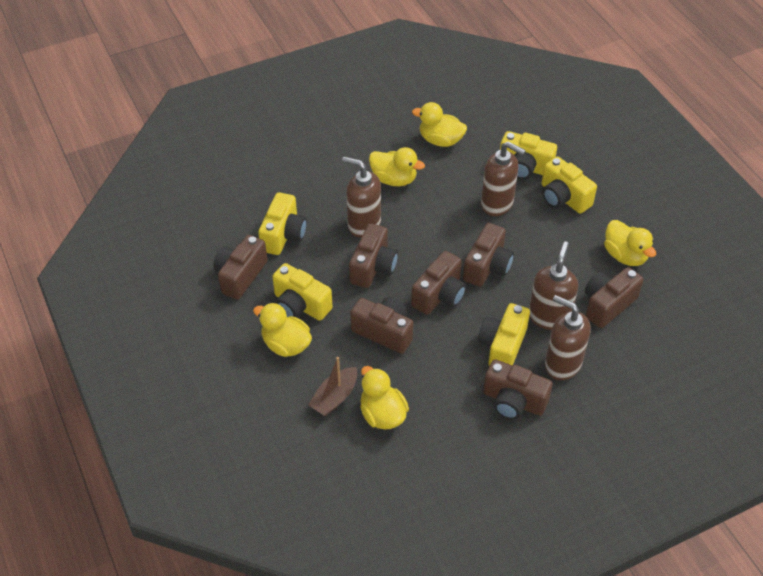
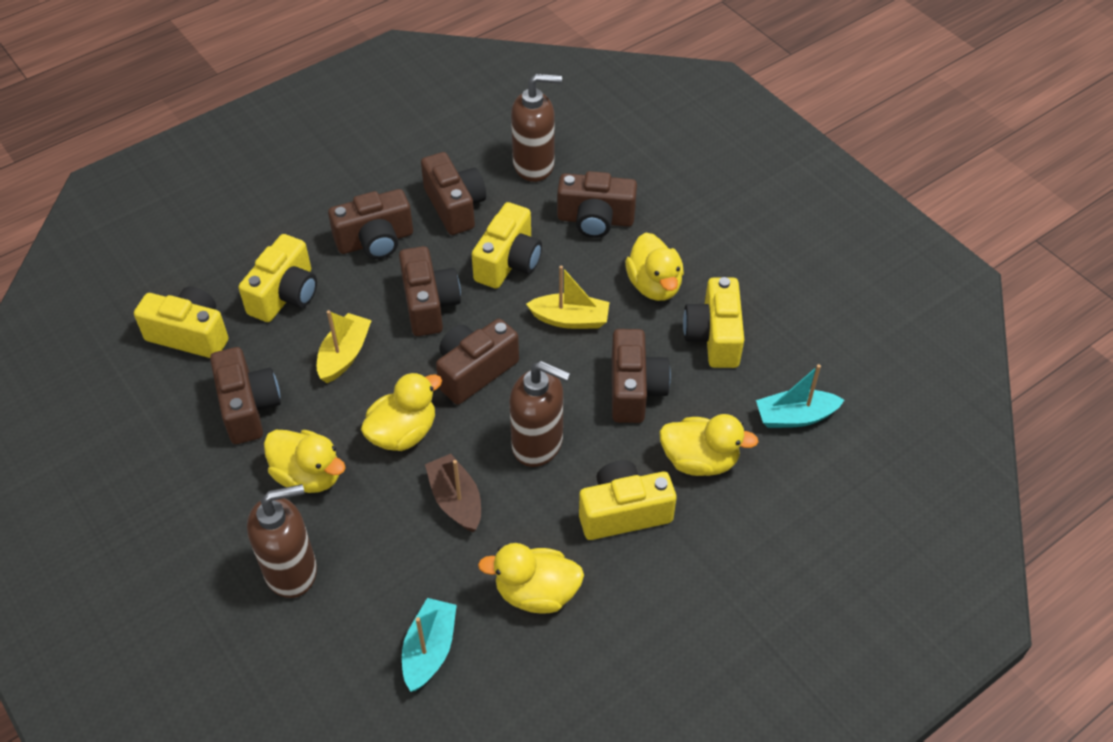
brown soap dispenser: 4 -> 3
turquoise boat: 0 -> 2
yellow boat: 0 -> 2

